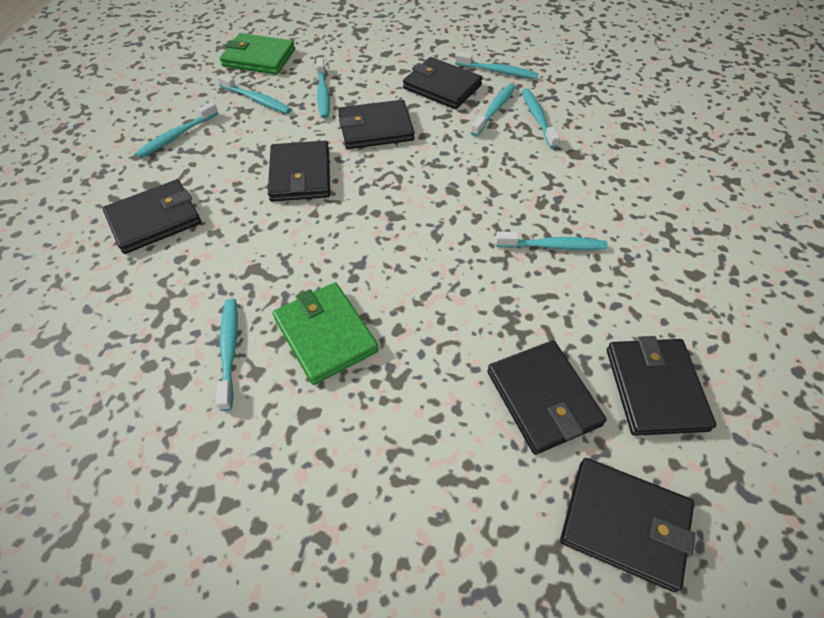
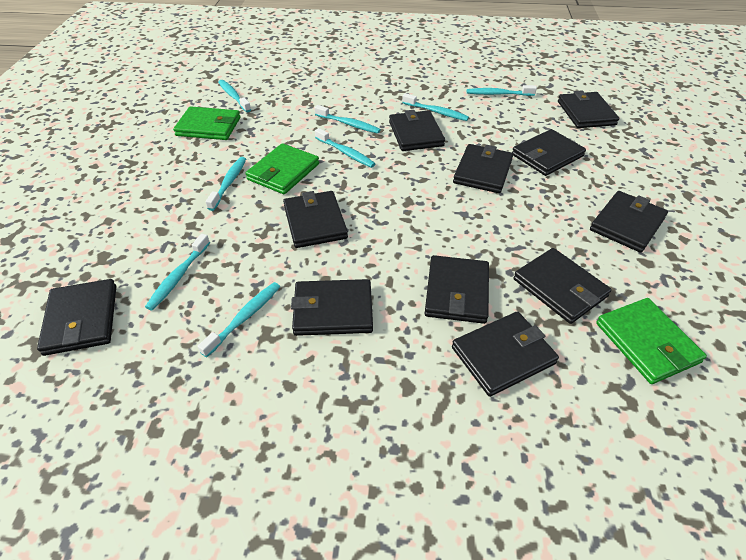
black wallet: 7 -> 11
green wallet: 2 -> 3

